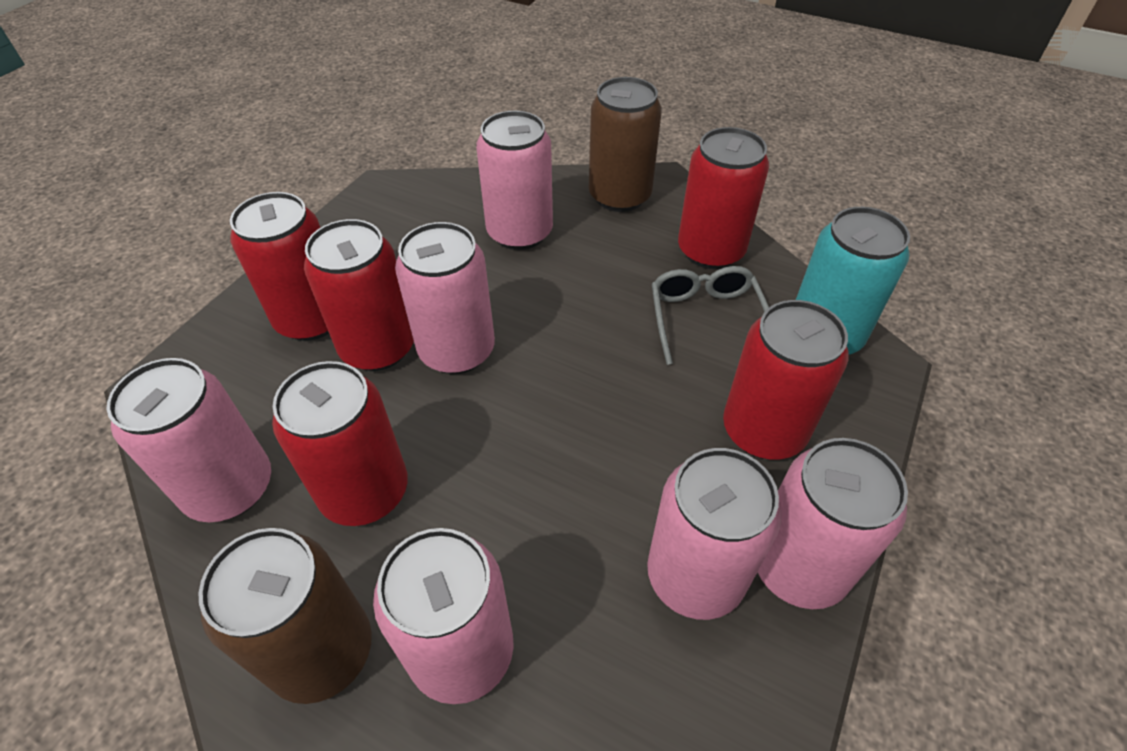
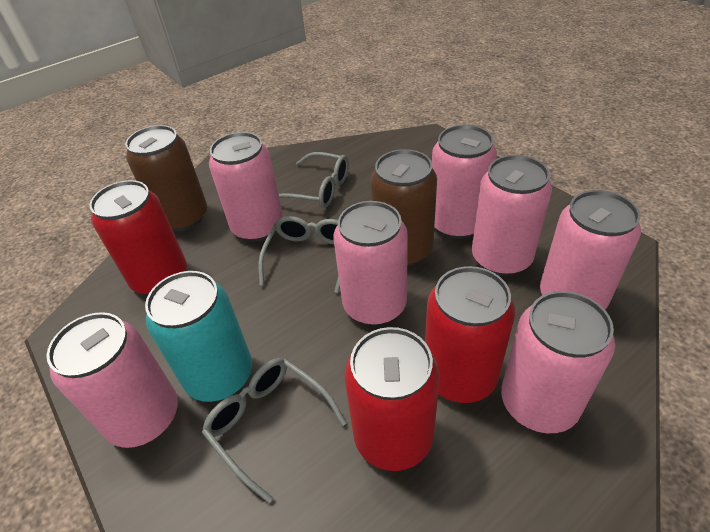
grey glasses: 1 -> 3
pink can: 6 -> 7
red can: 5 -> 3

